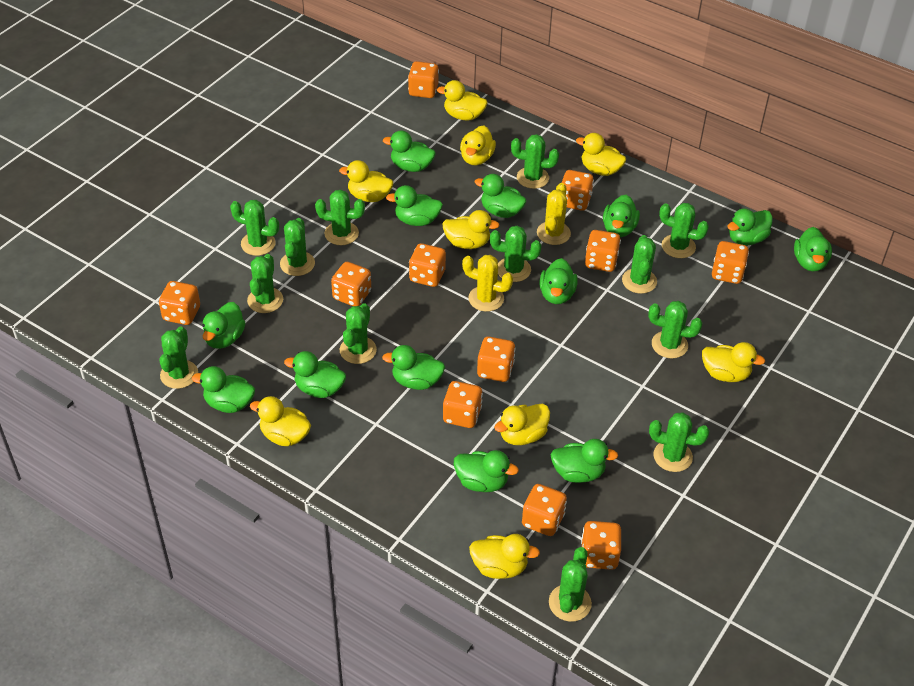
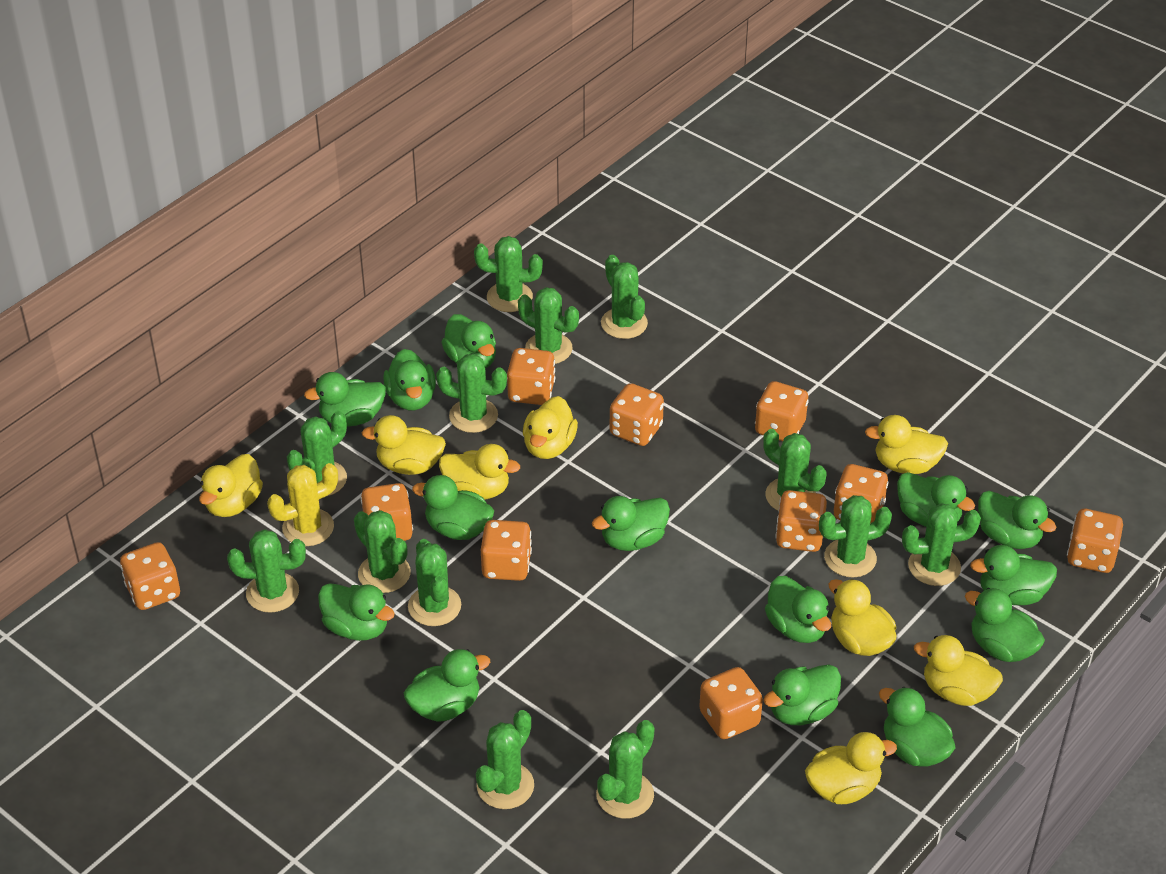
green duck: 13 -> 14
orange dice: 11 -> 10
yellow cactus: 2 -> 1
yellow duck: 9 -> 8

